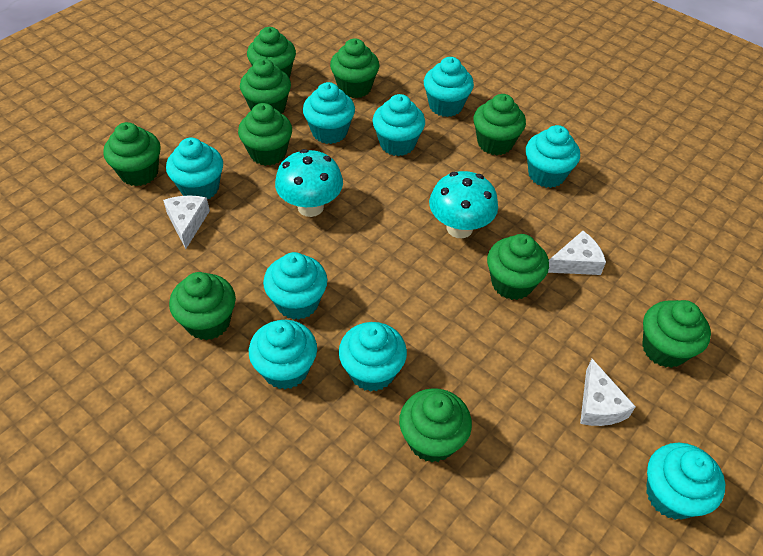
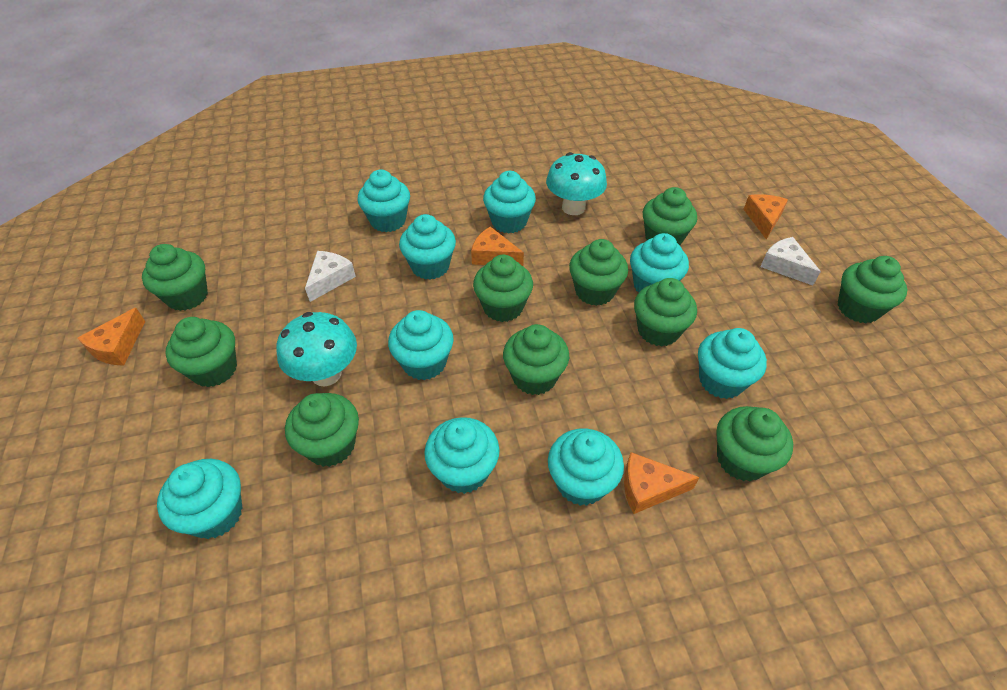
orange cheese: 0 -> 4
white cheese: 3 -> 2

